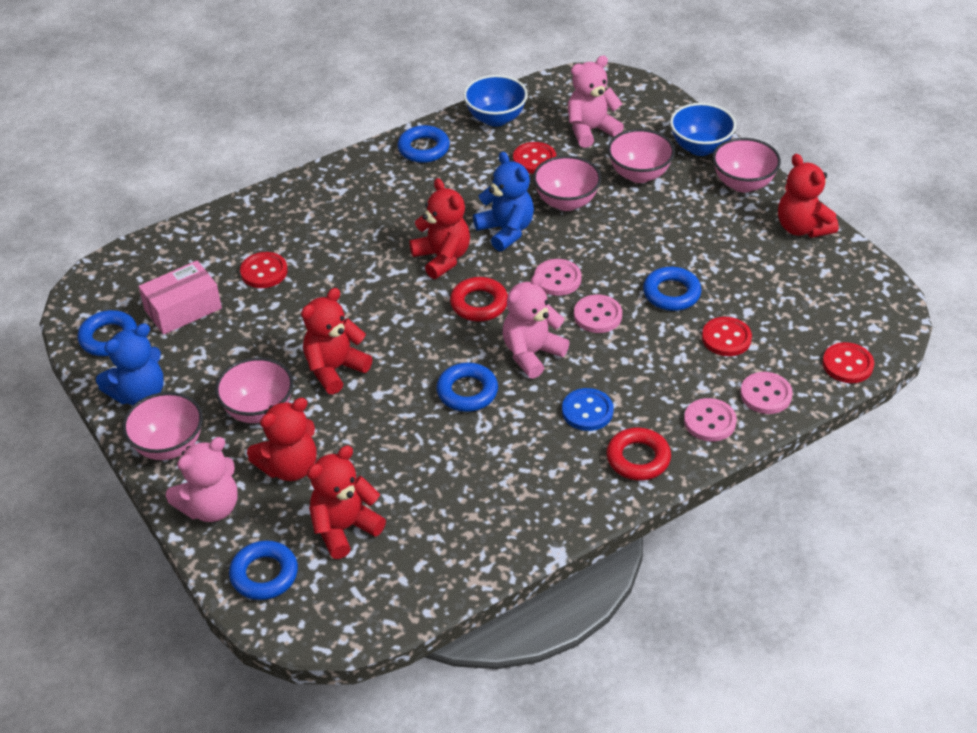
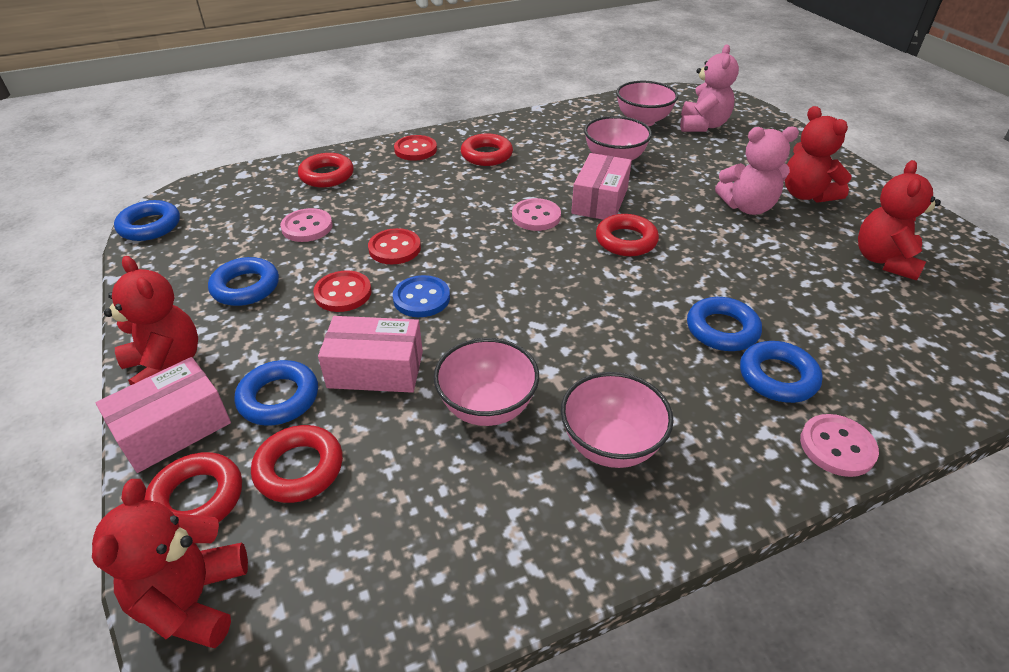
blue bowl: 2 -> 0
blue teddy bear: 2 -> 0
pink bowl: 5 -> 4
pink box: 1 -> 3
pink button: 4 -> 3
pink teddy bear: 3 -> 2
red button: 4 -> 3
red ring: 2 -> 5
red teddy bear: 5 -> 4

